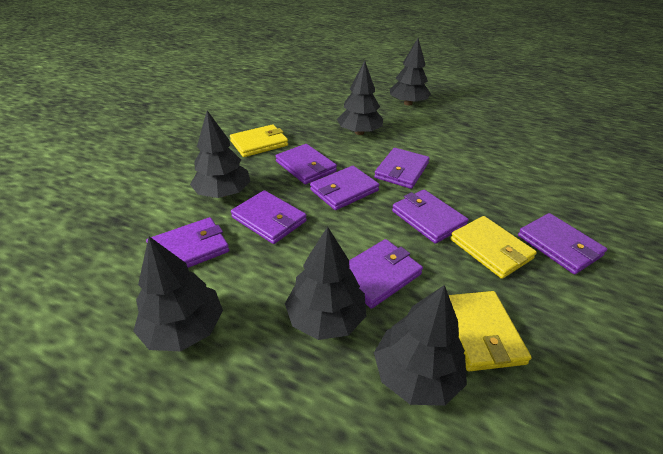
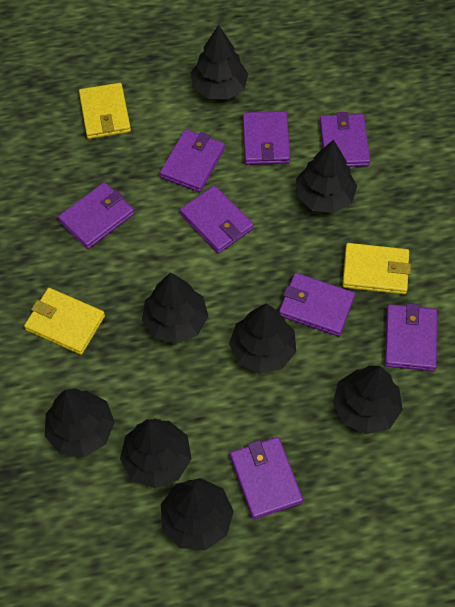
black tree: 6 -> 8

